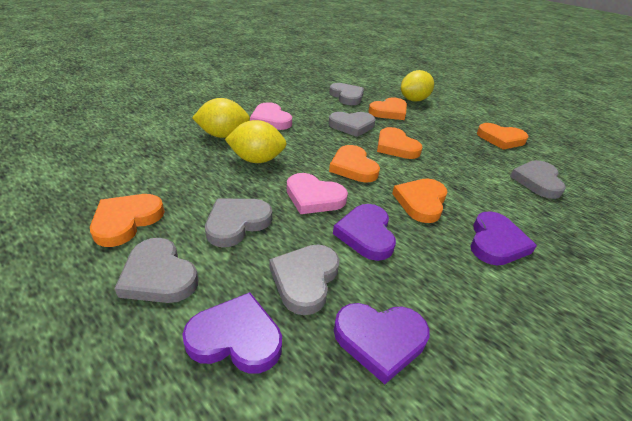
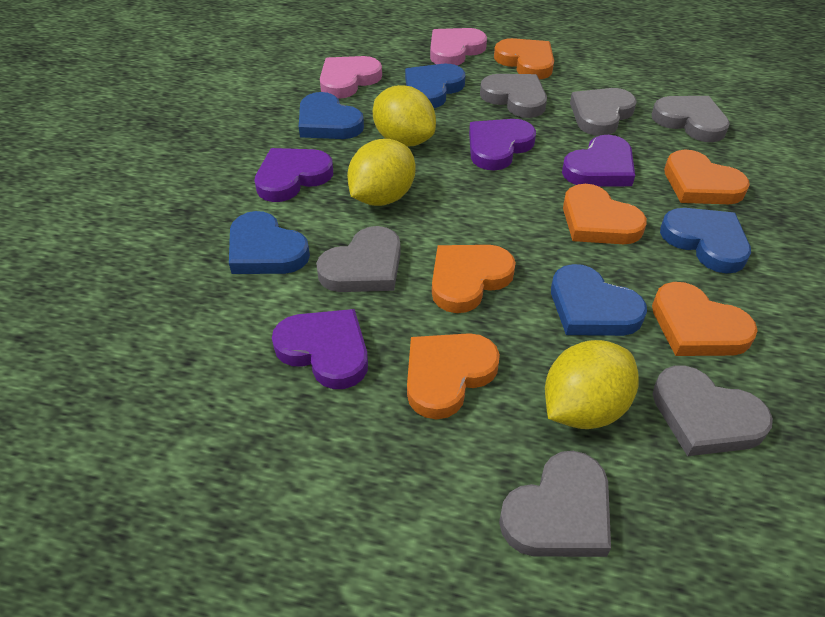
blue heart: 0 -> 5

